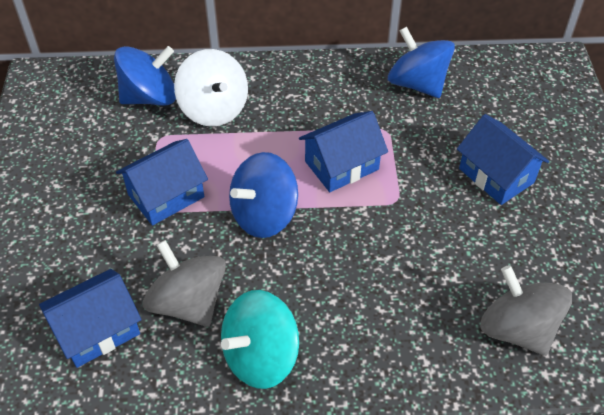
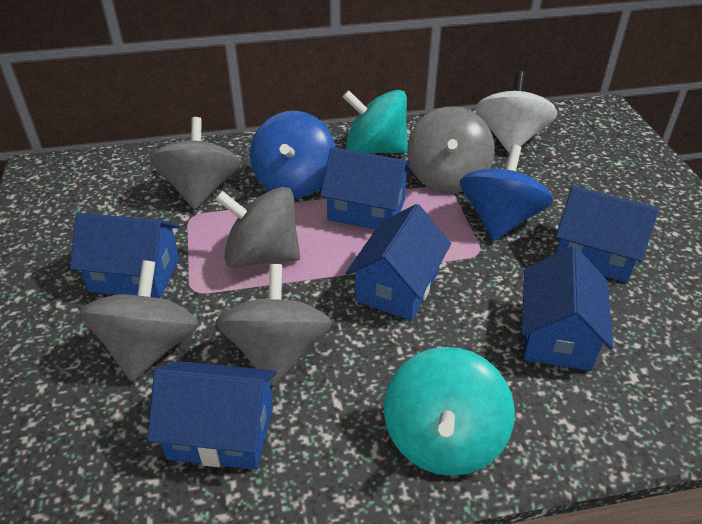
blue house: 4 -> 6
blue spinning top: 3 -> 2
grey spinning top: 2 -> 5
turquoise spinning top: 1 -> 2

